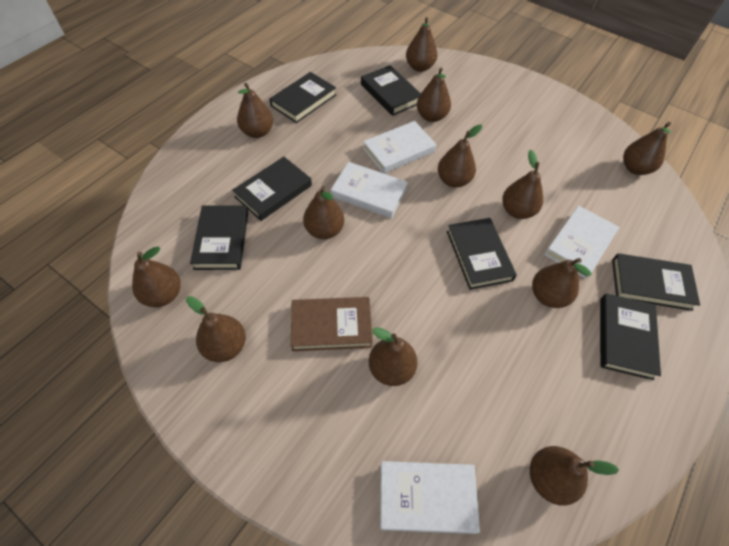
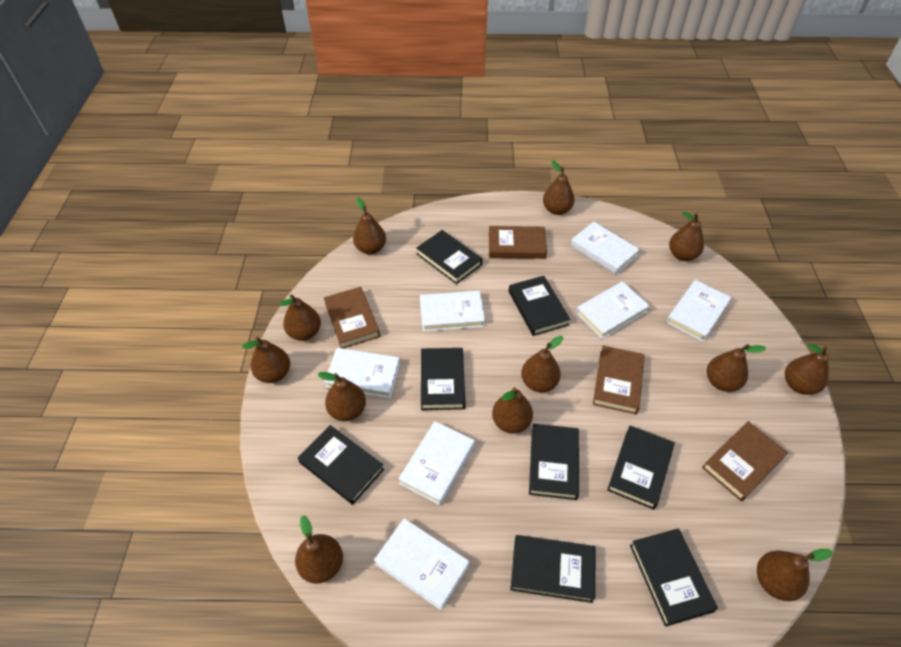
black book: 7 -> 8
brown book: 1 -> 4
white book: 4 -> 7

